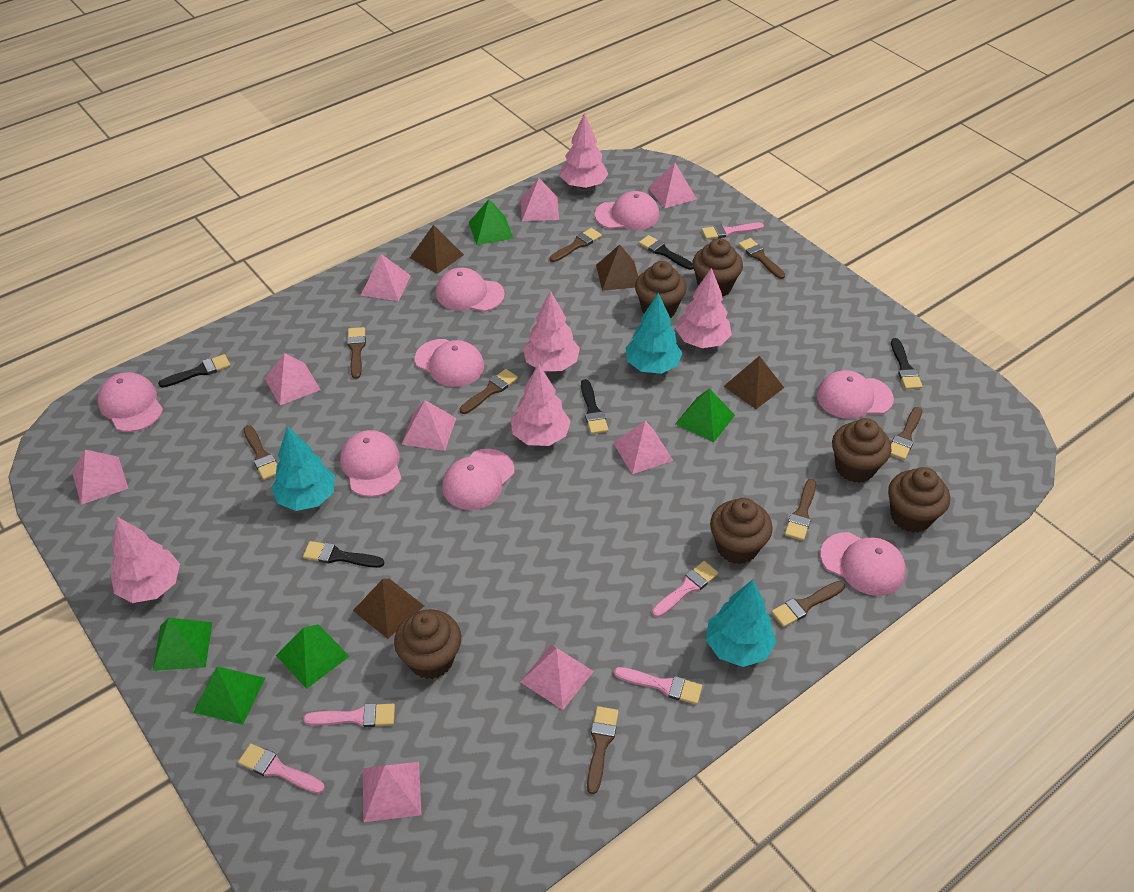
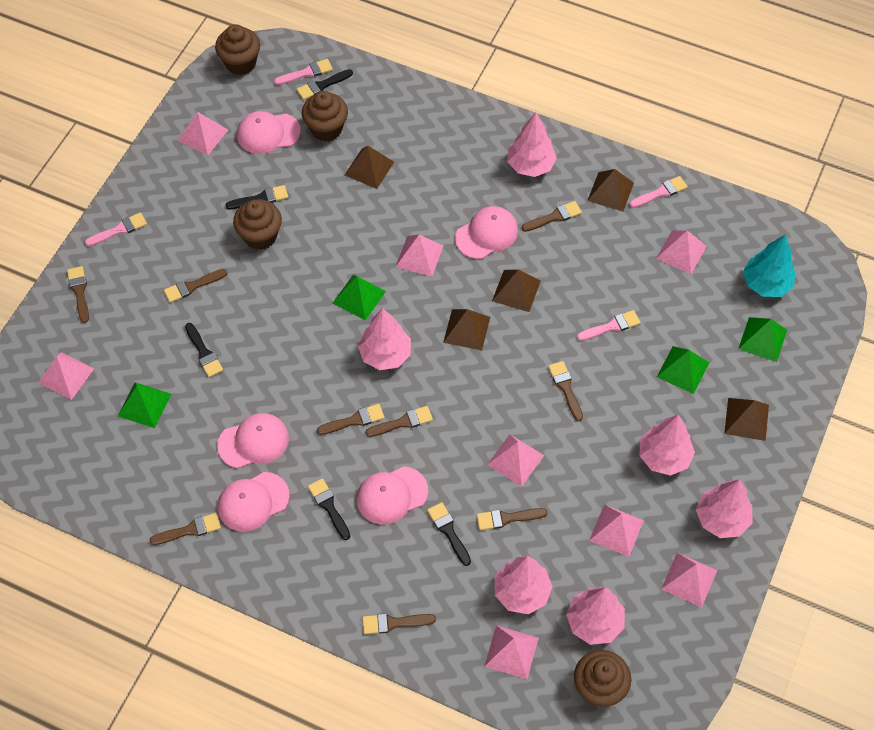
brown cupcake: 6 -> 4
brown pyramid: 4 -> 5
green pyramid: 5 -> 4
pink brush: 5 -> 4
pink cap: 8 -> 5
pink pyramid: 9 -> 8
pink tree: 5 -> 6
turquoise tree: 3 -> 1

